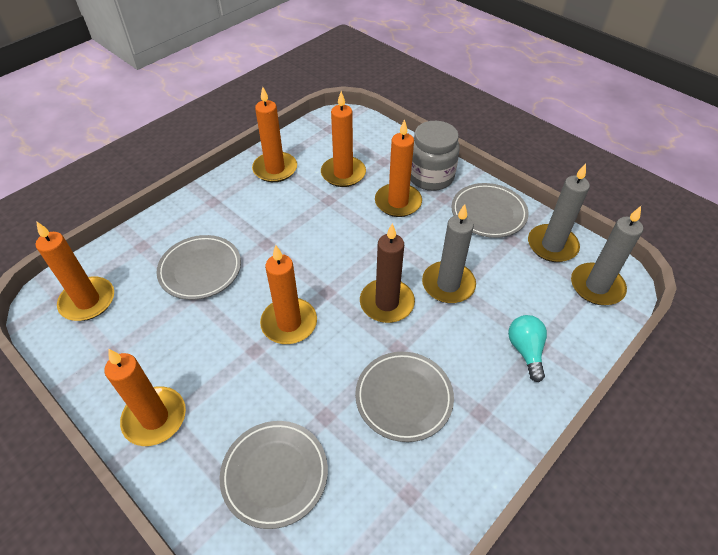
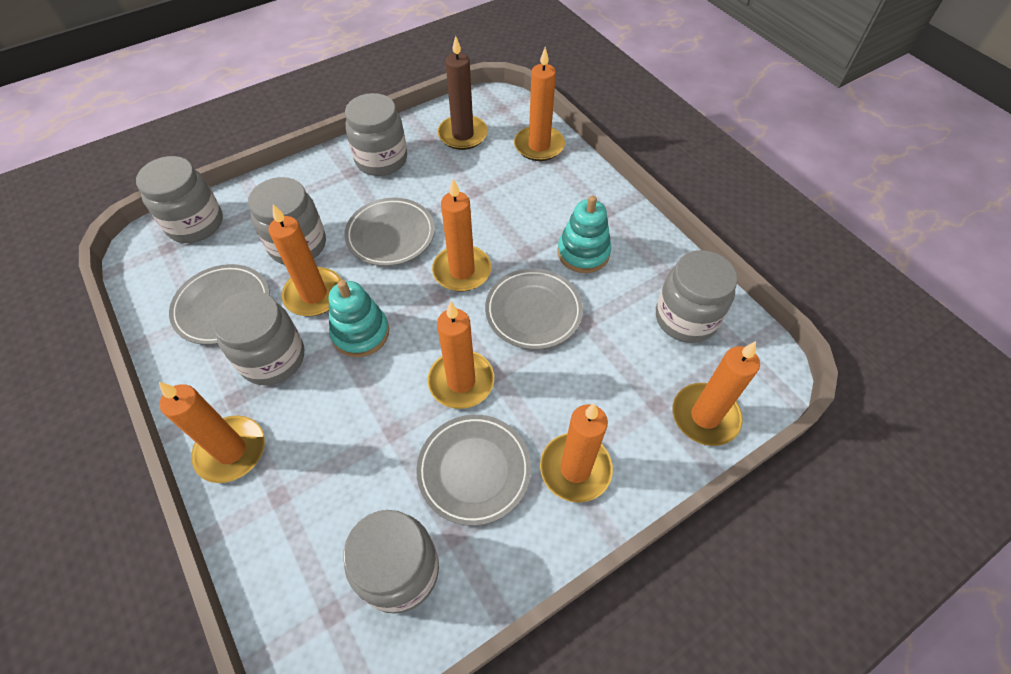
grey candle: 3 -> 0
grey jar: 1 -> 6
orange candle: 6 -> 7
turquoise light bulb: 1 -> 0
turquoise stacking toy: 0 -> 2

